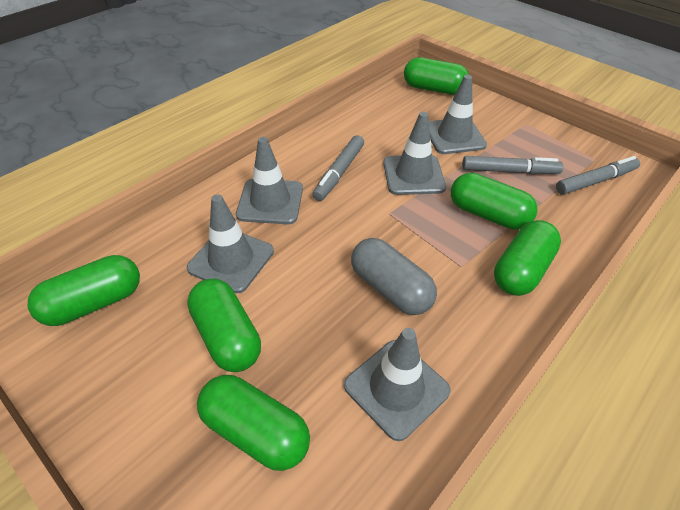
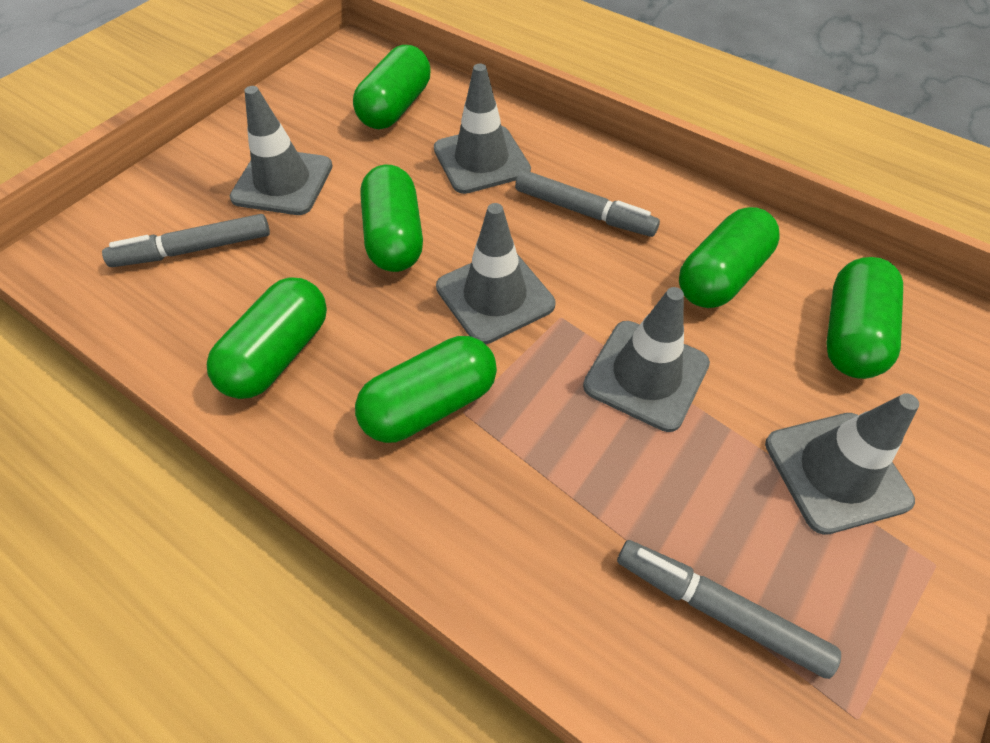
grey capsule: 1 -> 0

